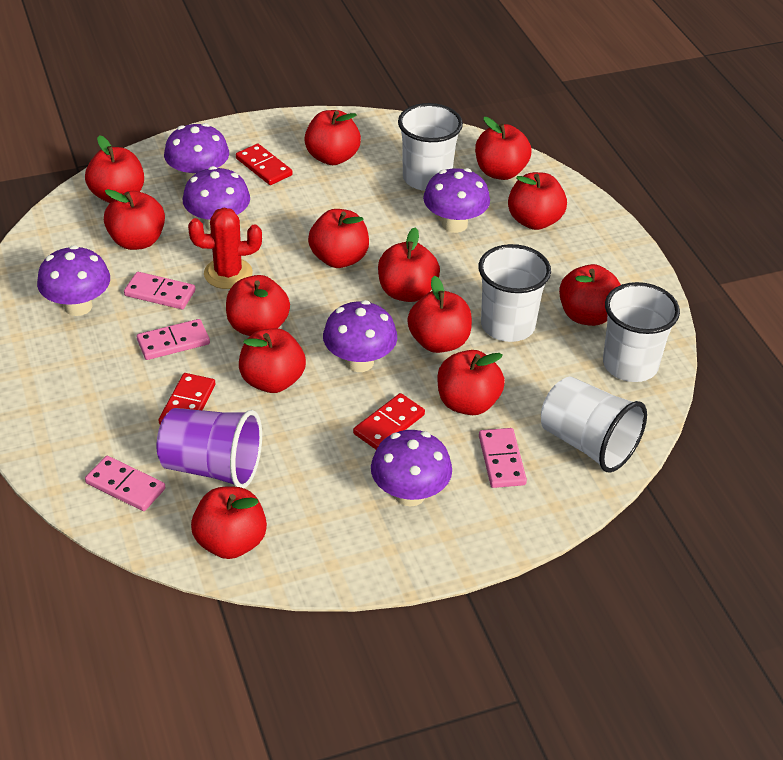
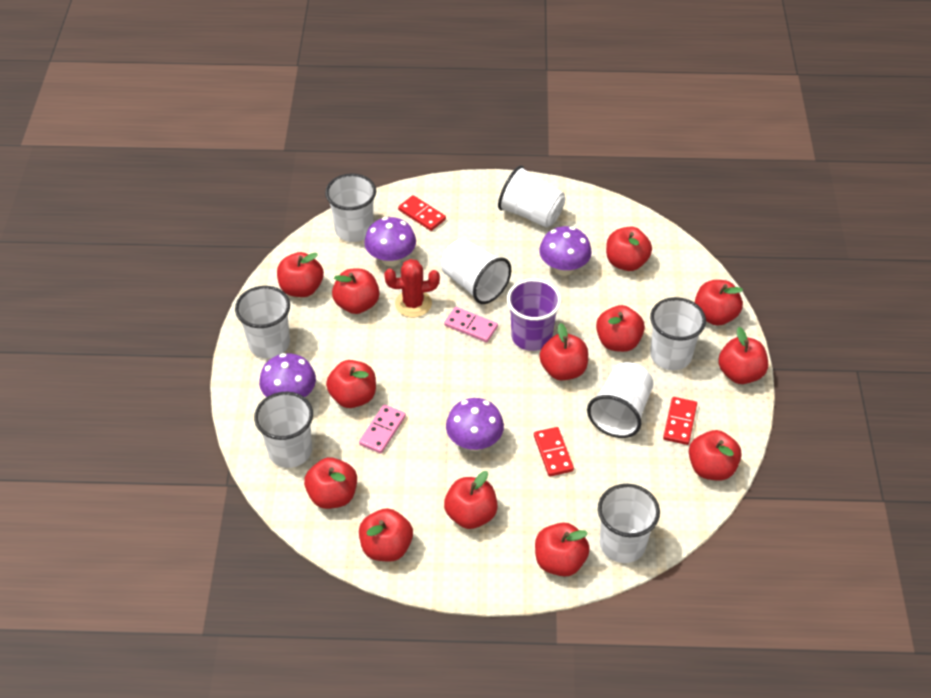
pink domino: 4 -> 2
purple mushroom: 6 -> 4
white cup: 4 -> 8

